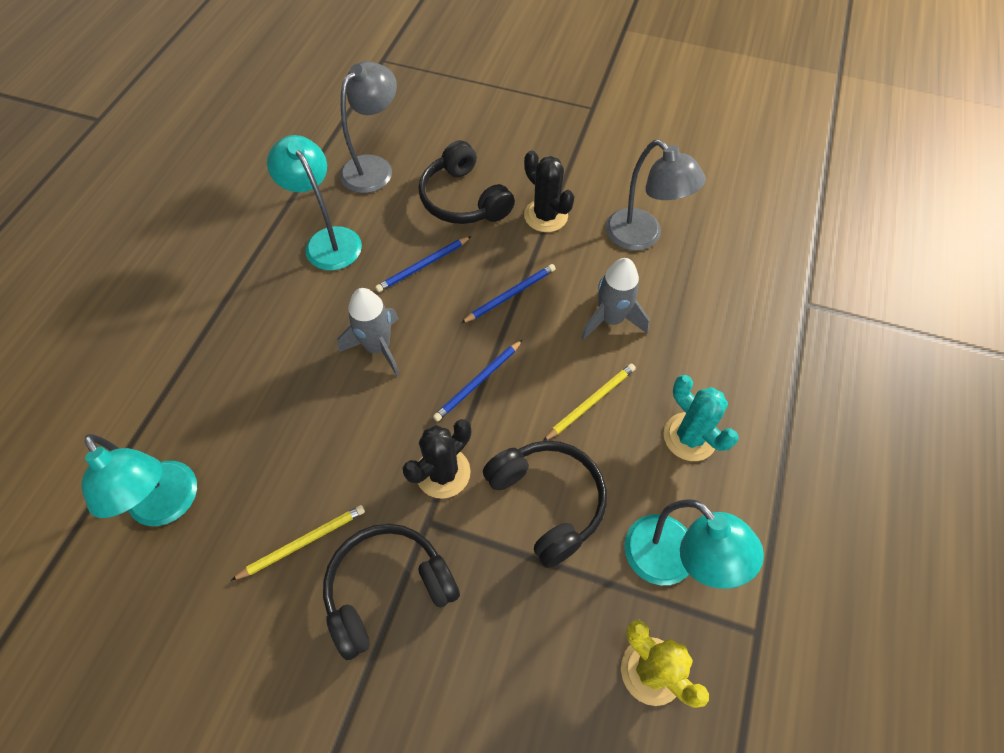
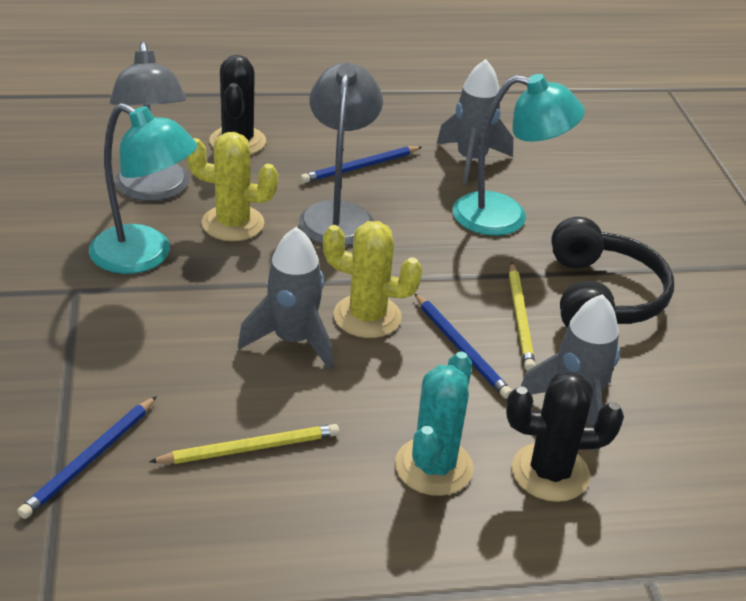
black headphones: 3 -> 1
grey rocket: 2 -> 3
turquoise lamp: 3 -> 2
yellow cactus: 1 -> 2

